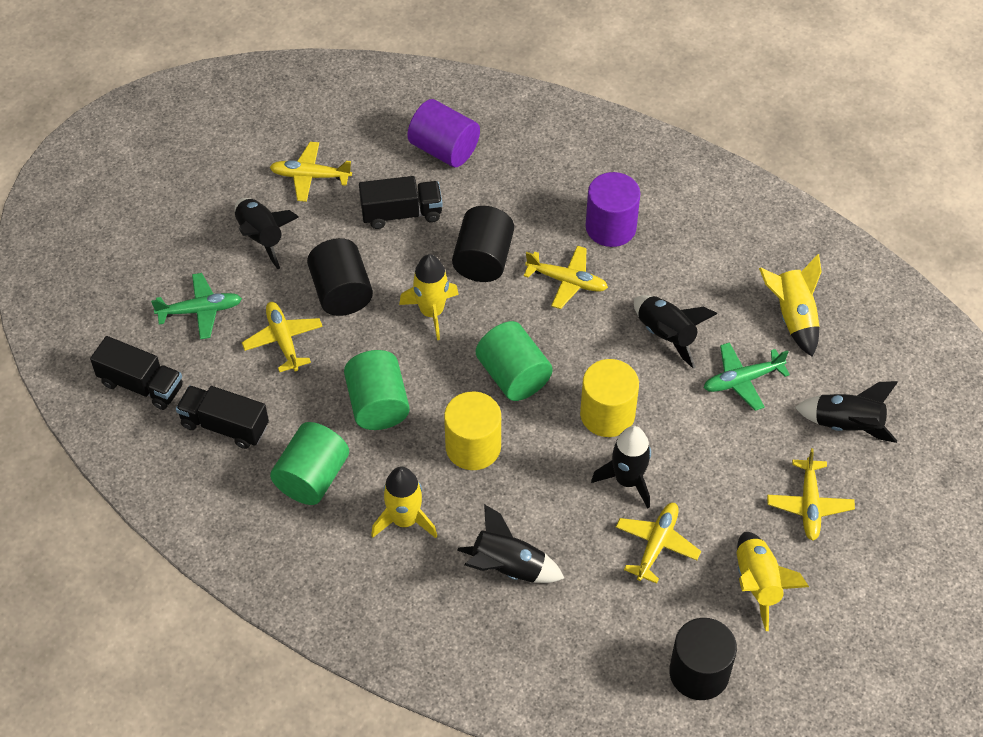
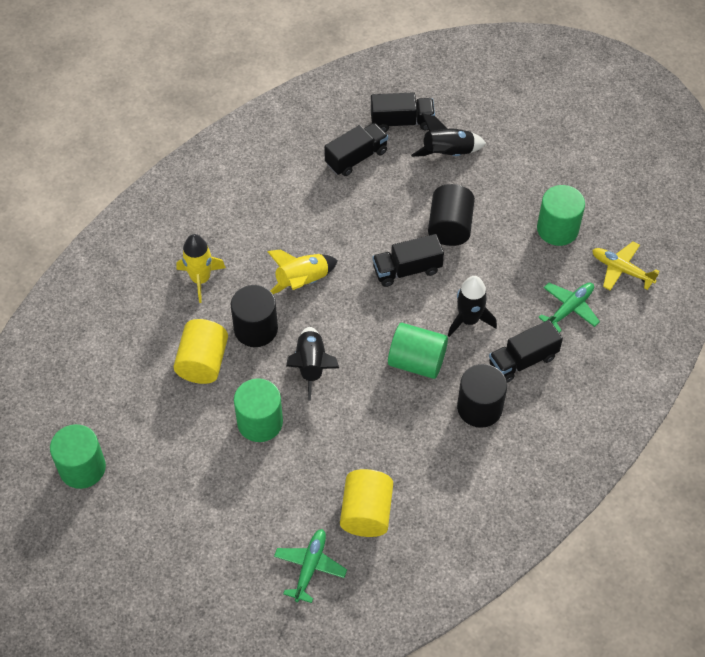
black rocket: 5 -> 3
black truck: 3 -> 4
green cylinder: 3 -> 4
purple cylinder: 2 -> 0
yellow plane: 5 -> 1
yellow rocket: 4 -> 2

